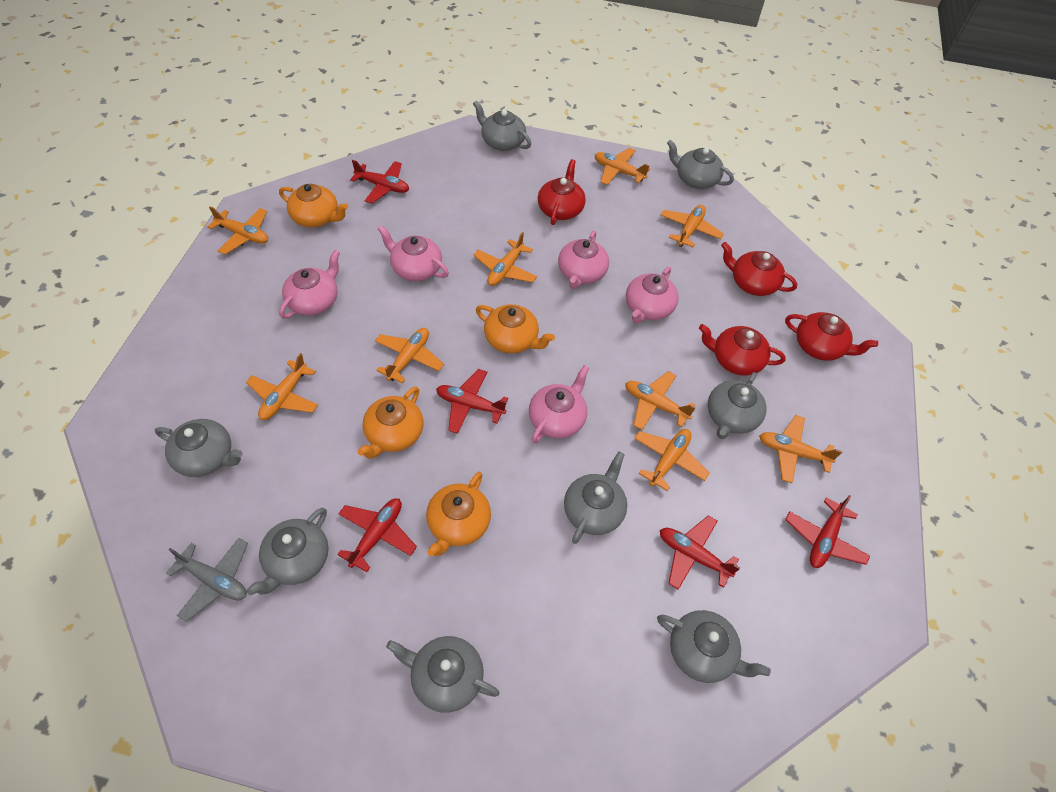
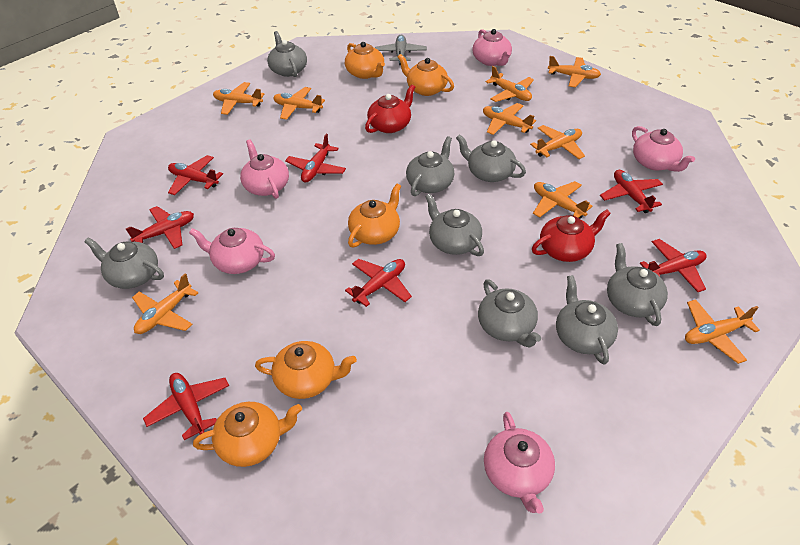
orange teapot: 4 -> 5
red plane: 5 -> 7
red teapot: 4 -> 2

